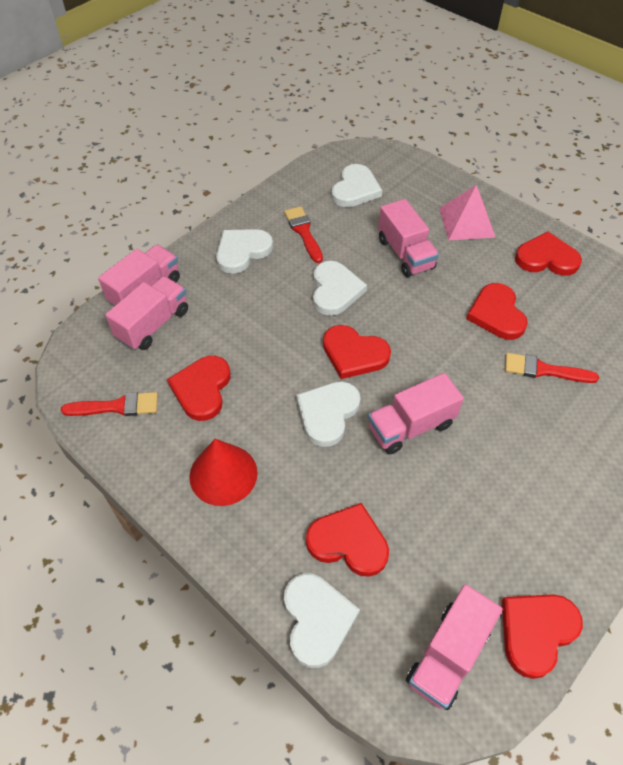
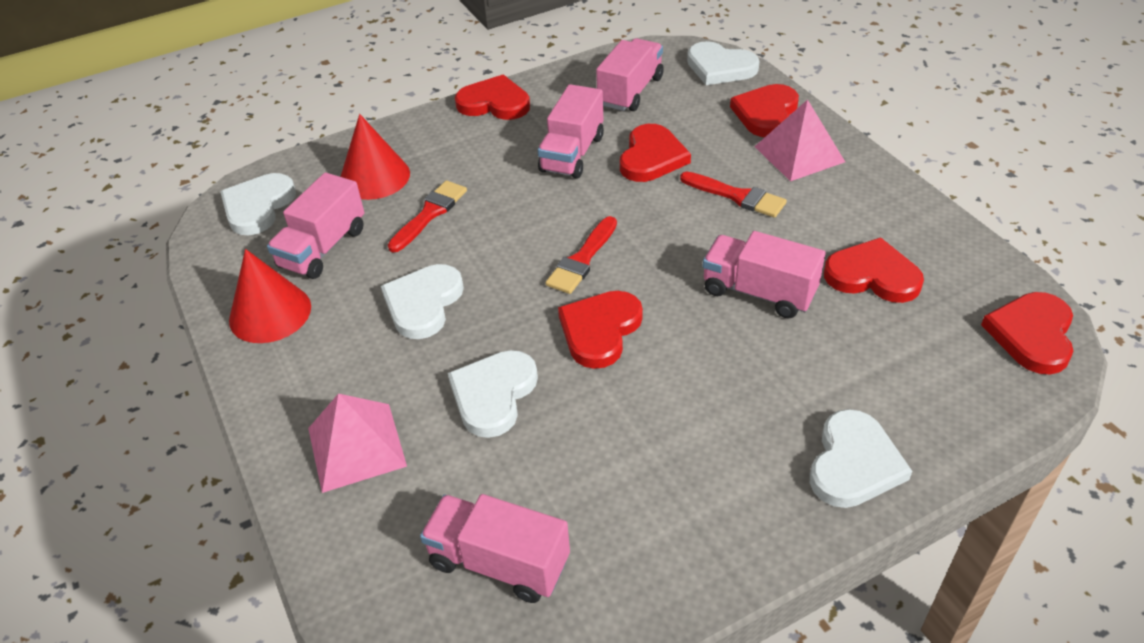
pink pyramid: 1 -> 2
red cone: 1 -> 2

